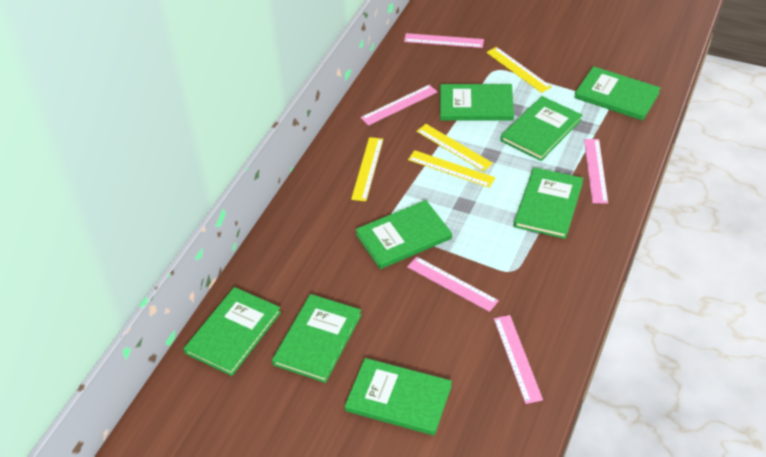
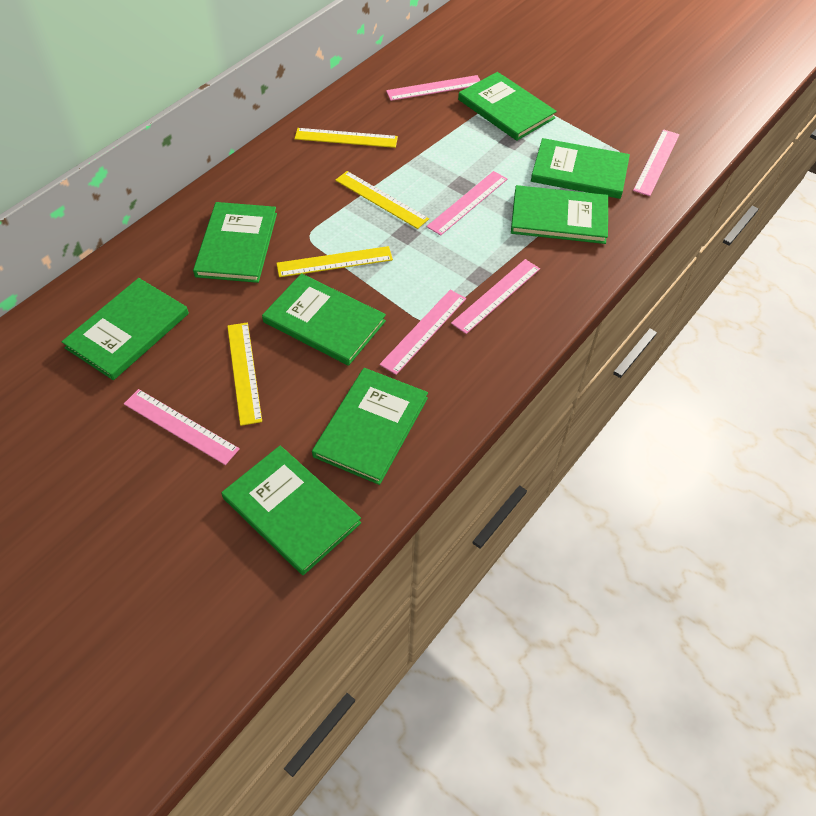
pink ruler: 5 -> 6

